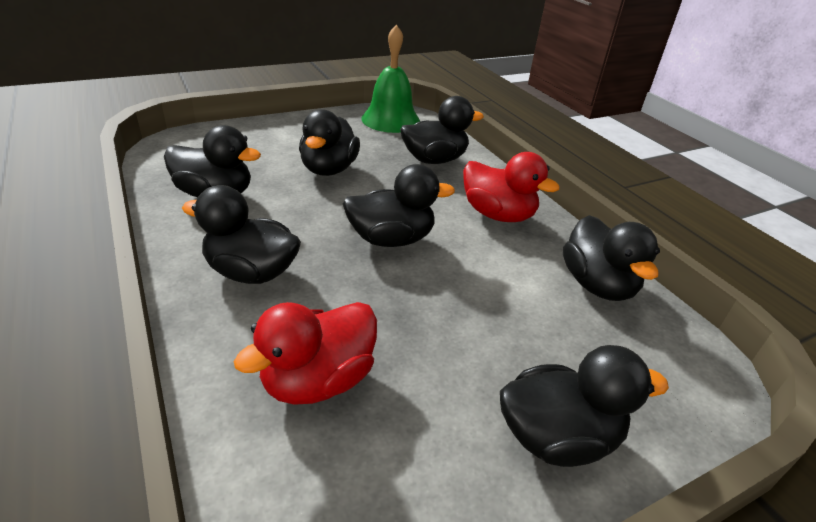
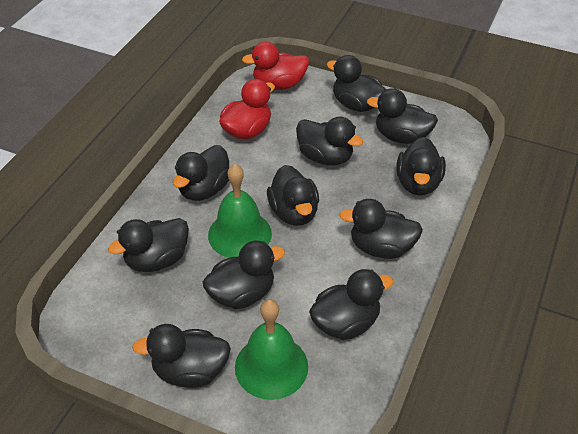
black duck: 7 -> 11
green bell: 1 -> 2

